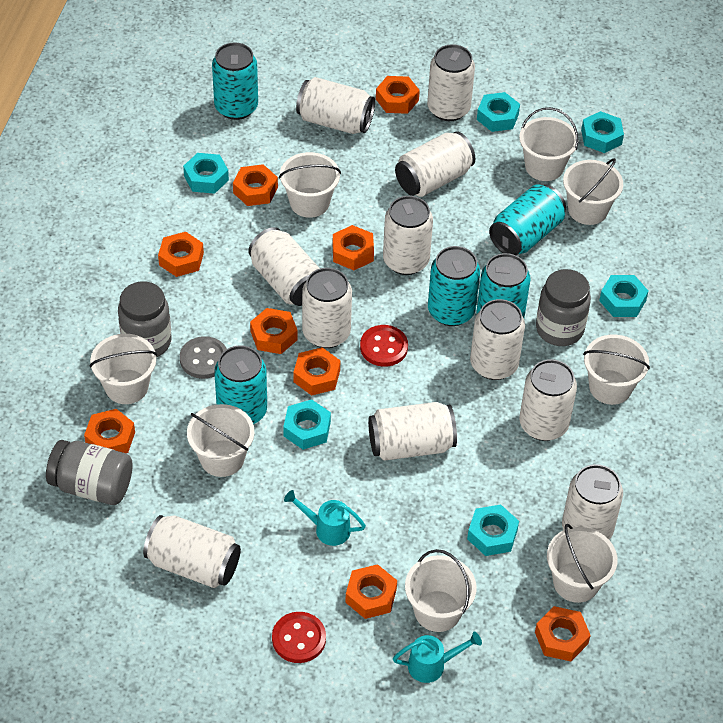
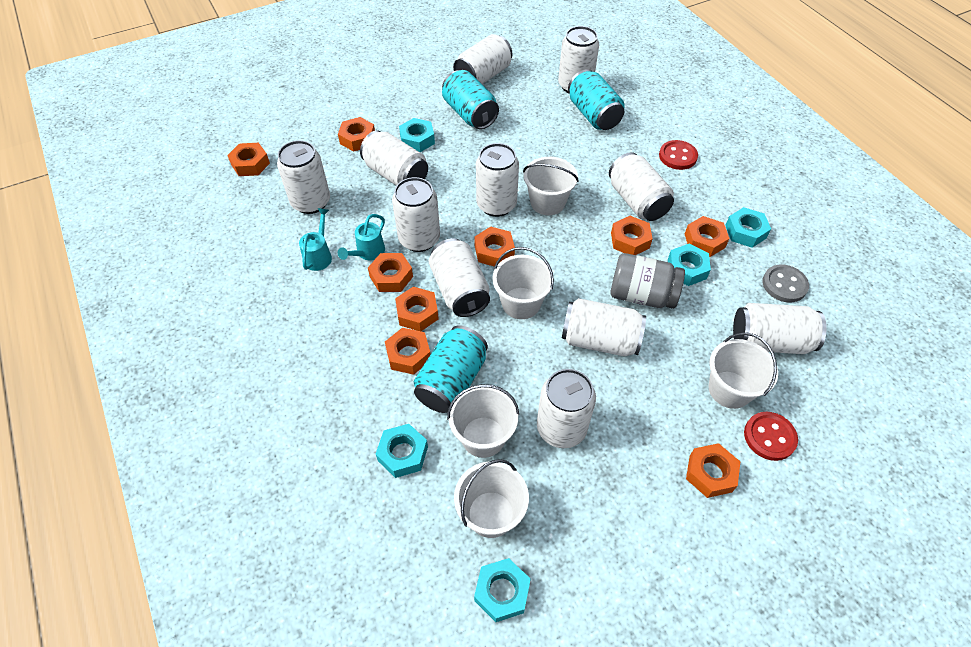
grey jar: 3 -> 1
turquoise can: 5 -> 3
turquoise nut: 6 -> 5
white bucket: 8 -> 5

